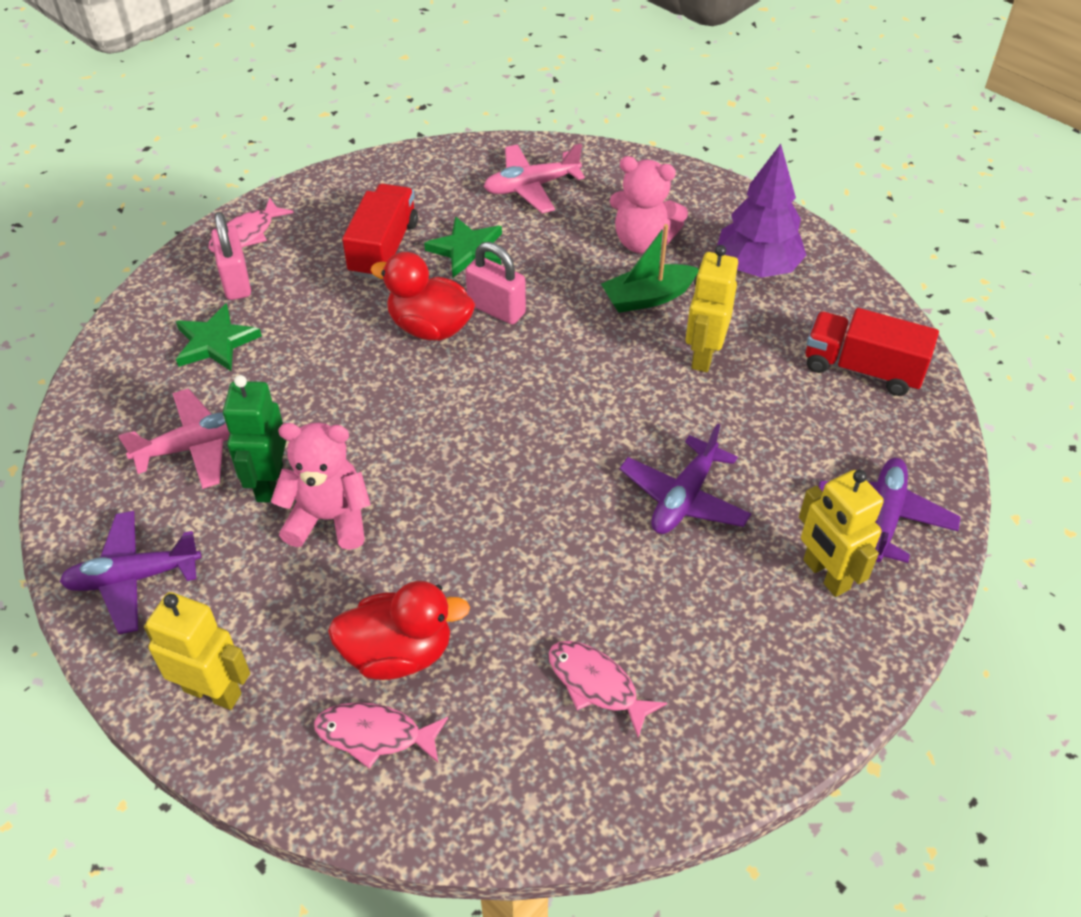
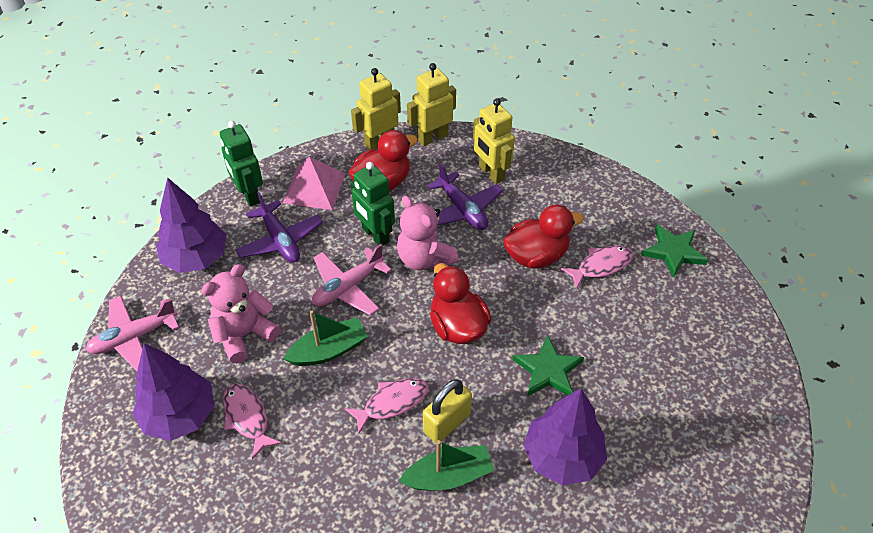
green boat: 1 -> 2
green robot: 1 -> 2
pink padlock: 2 -> 0
pink pyramid: 0 -> 1
purple plane: 3 -> 2
purple tree: 1 -> 3
red duck: 2 -> 3
red truck: 2 -> 0
yellow padlock: 0 -> 1

